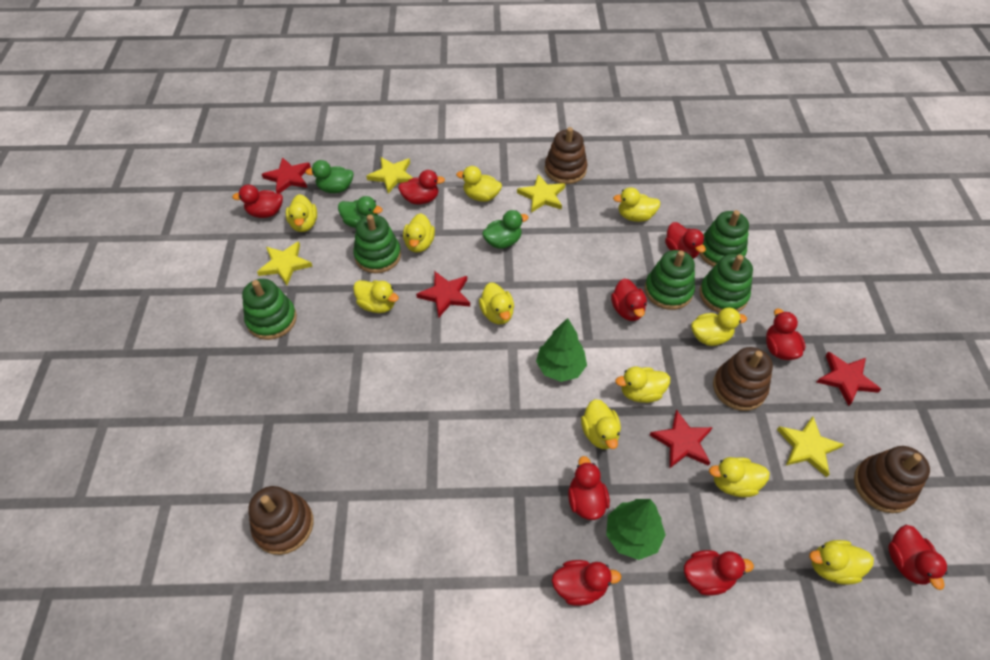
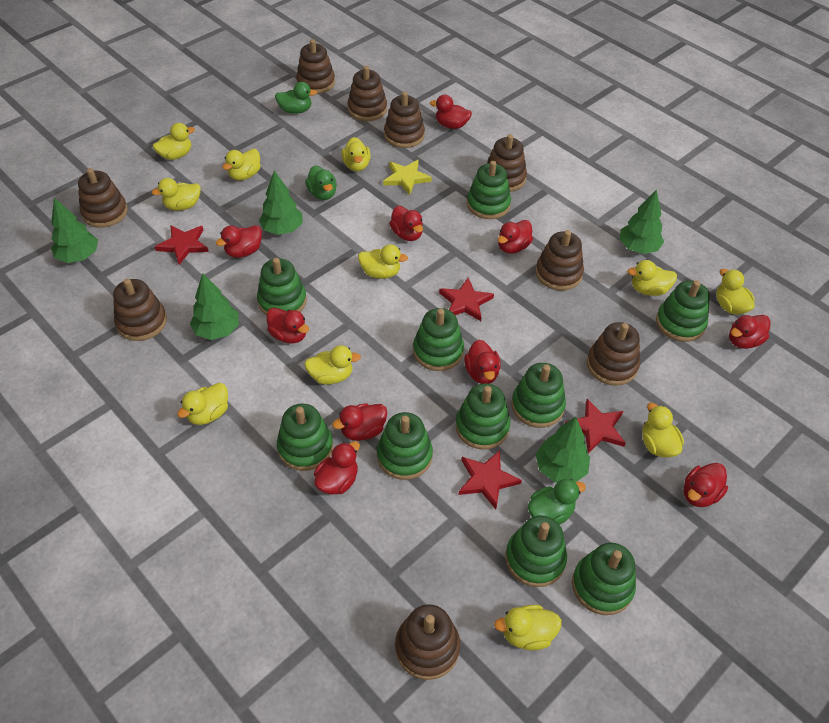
brown stacking toy: 4 -> 9
green stacking toy: 5 -> 10
green tree: 2 -> 5
red duck: 9 -> 10
yellow star: 4 -> 1

